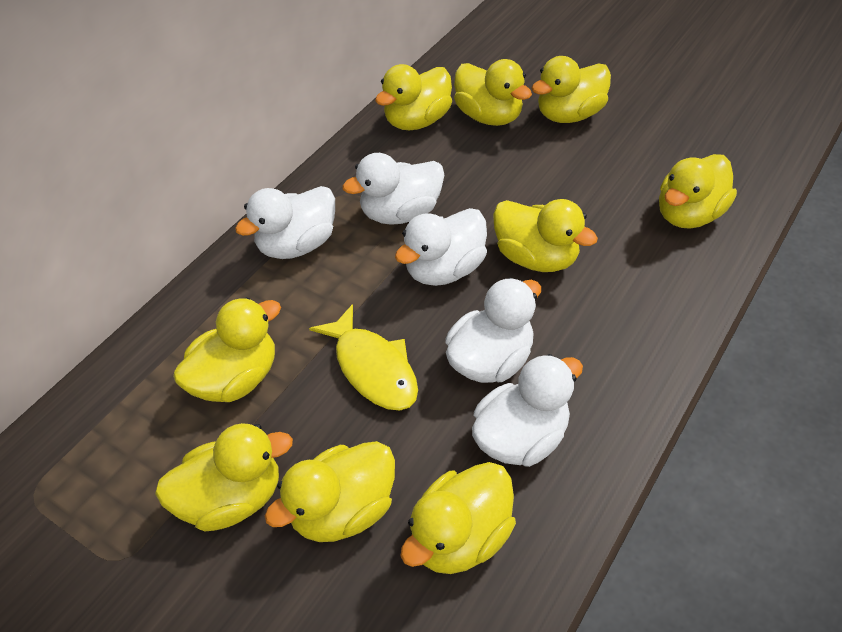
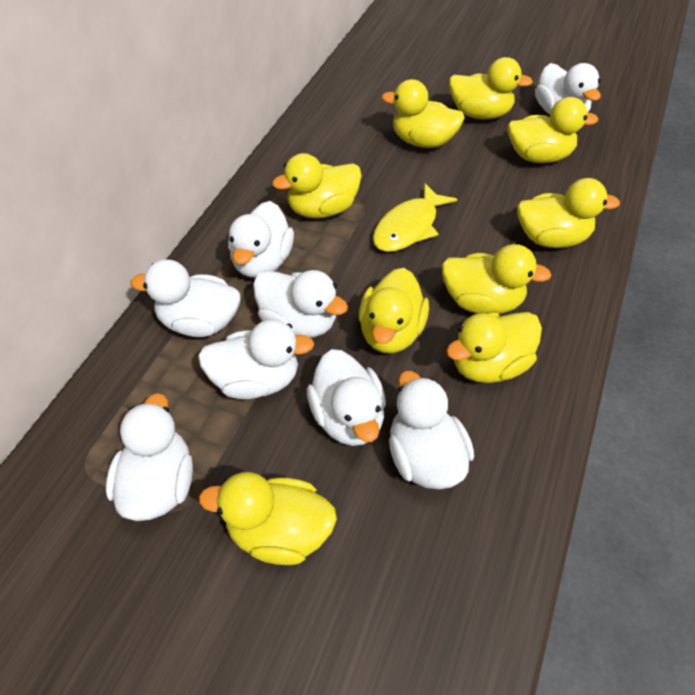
white duck: 5 -> 8

